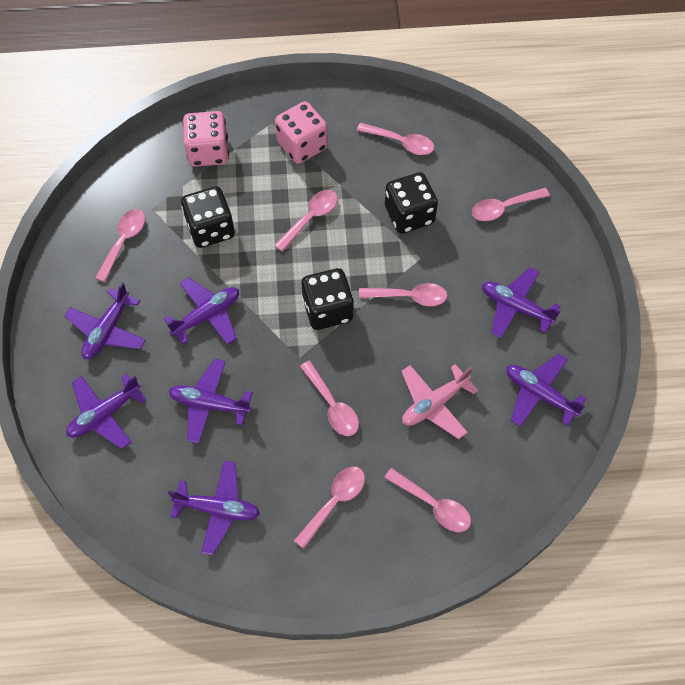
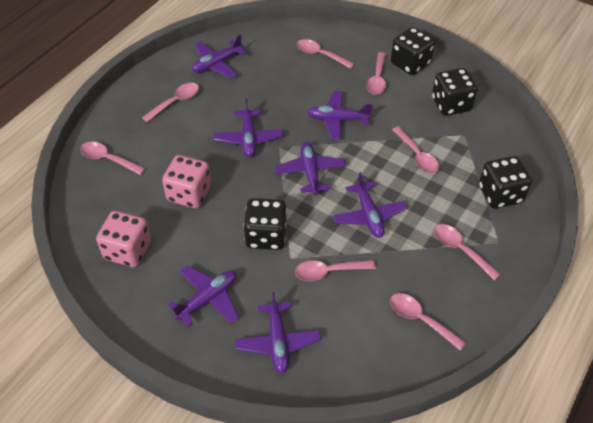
black dice: 3 -> 4
pink plane: 1 -> 0

